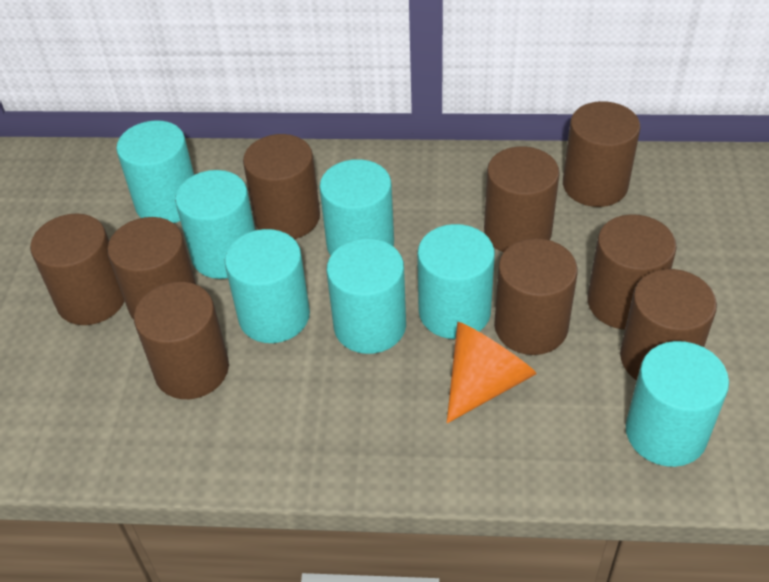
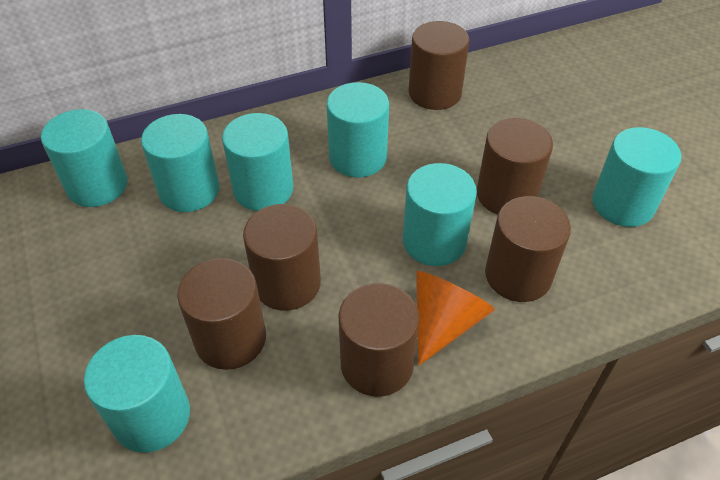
brown cylinder: 9 -> 6

